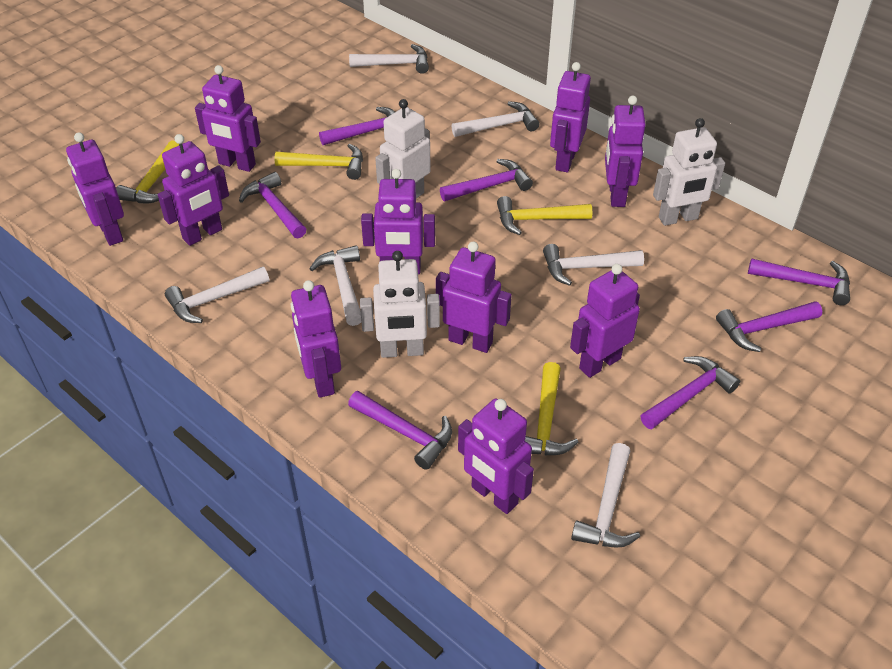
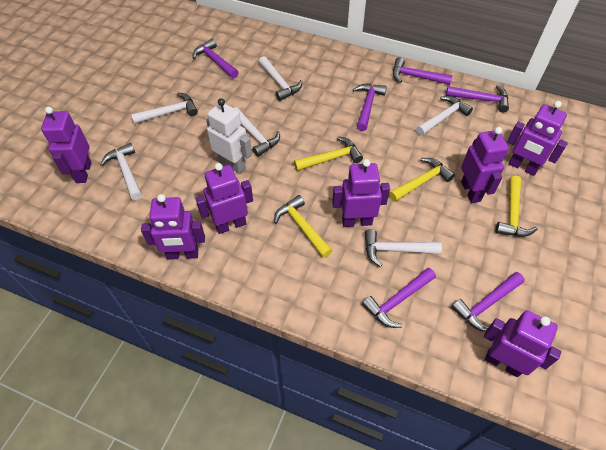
purple hammer: 7 -> 6
purple robot: 10 -> 7
white robot: 3 -> 1

